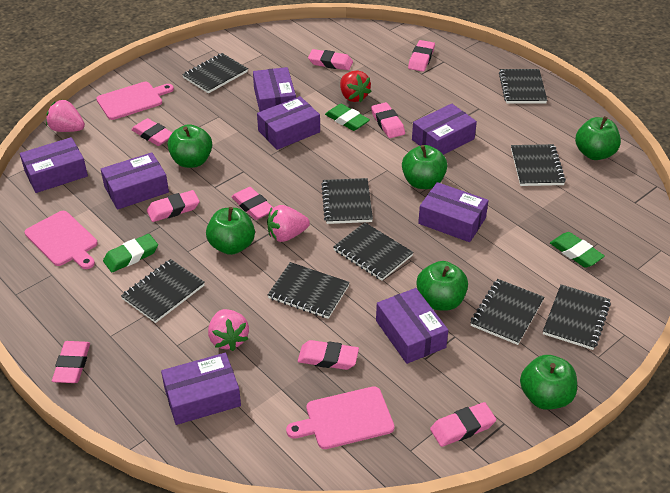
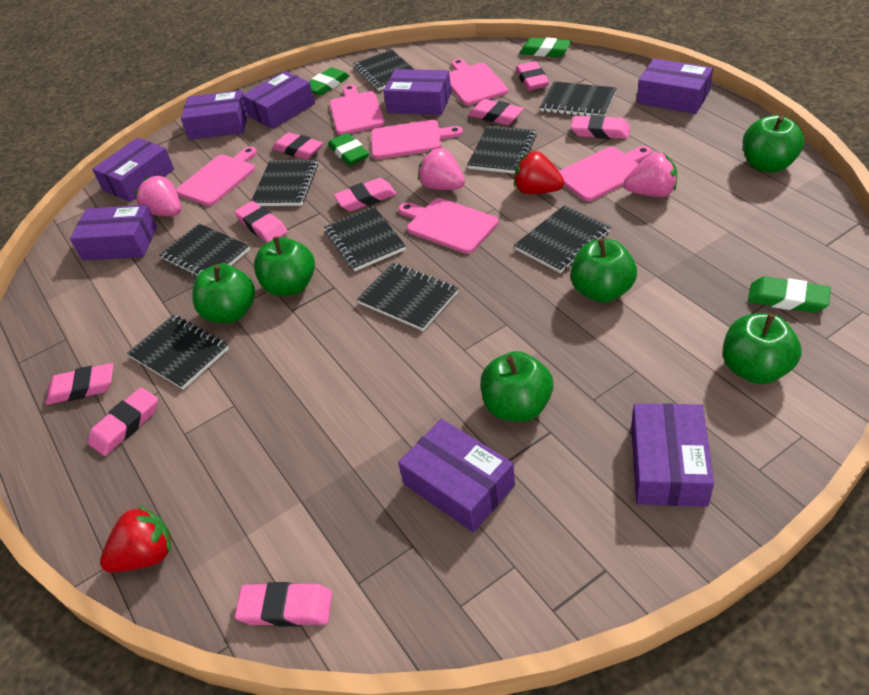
green eraser: 3 -> 4
pink cutting board: 3 -> 6
red strawberry: 1 -> 2

